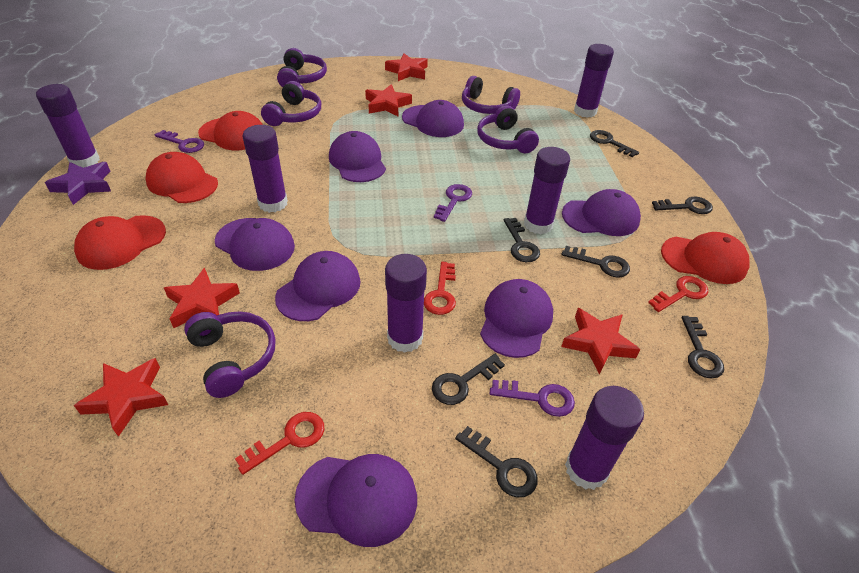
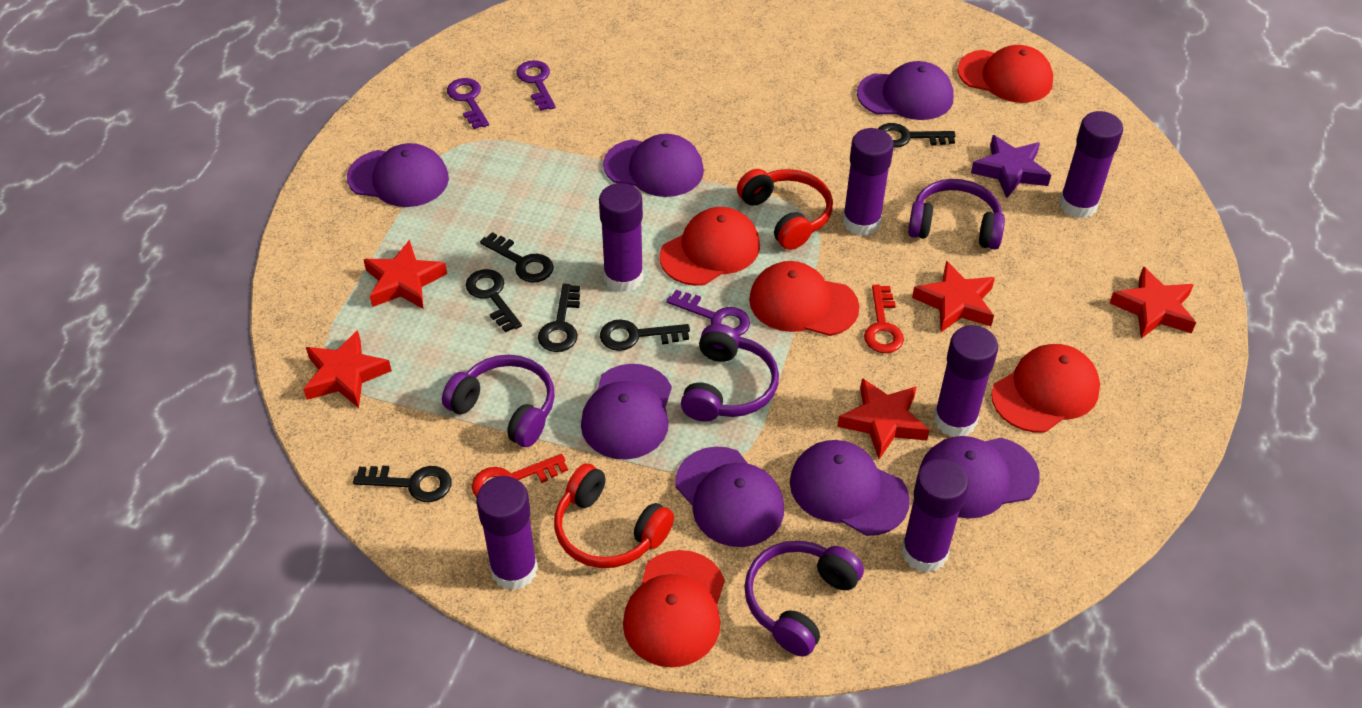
black key: 7 -> 6
purple headphones: 5 -> 4
red cap: 4 -> 5
red headphones: 0 -> 2
red key: 3 -> 2

